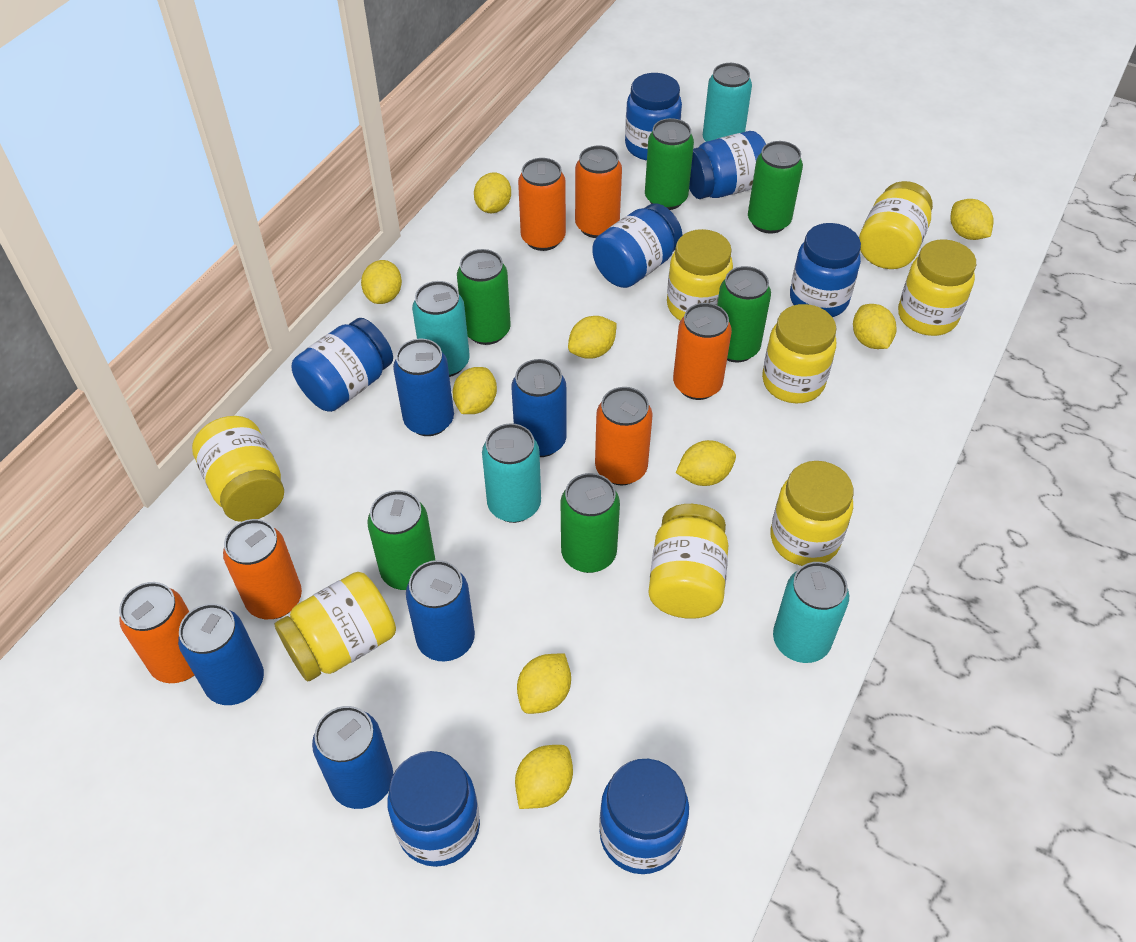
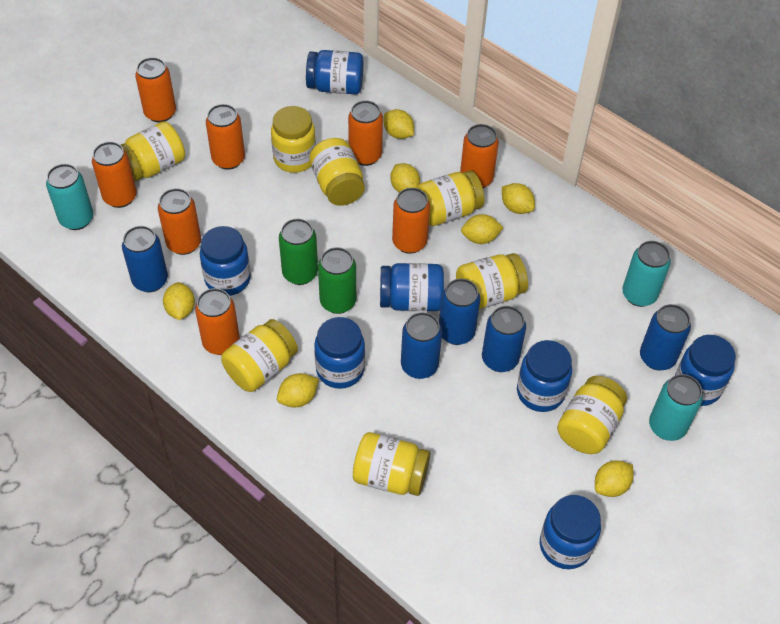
green can: 6 -> 2
orange can: 6 -> 8
turquoise can: 4 -> 3
yellow lemon: 9 -> 7

